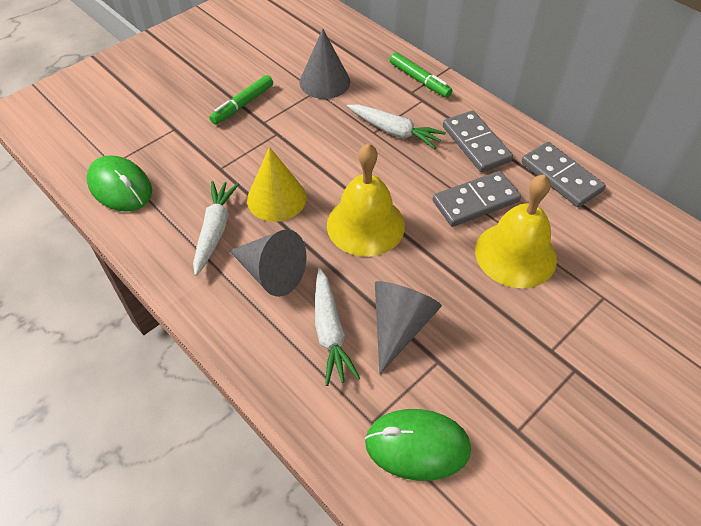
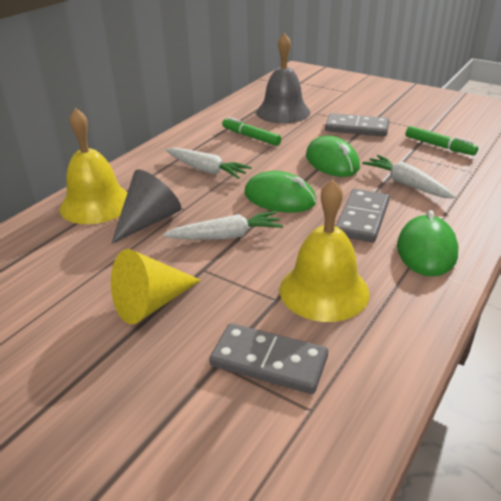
green mouse: 2 -> 3
grey bell: 0 -> 1
grey cone: 3 -> 1

